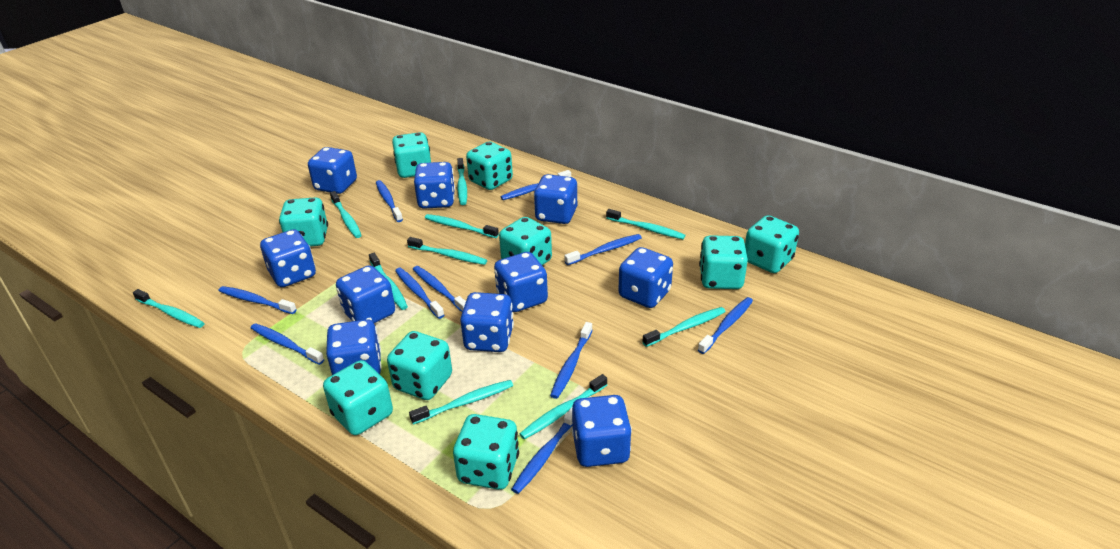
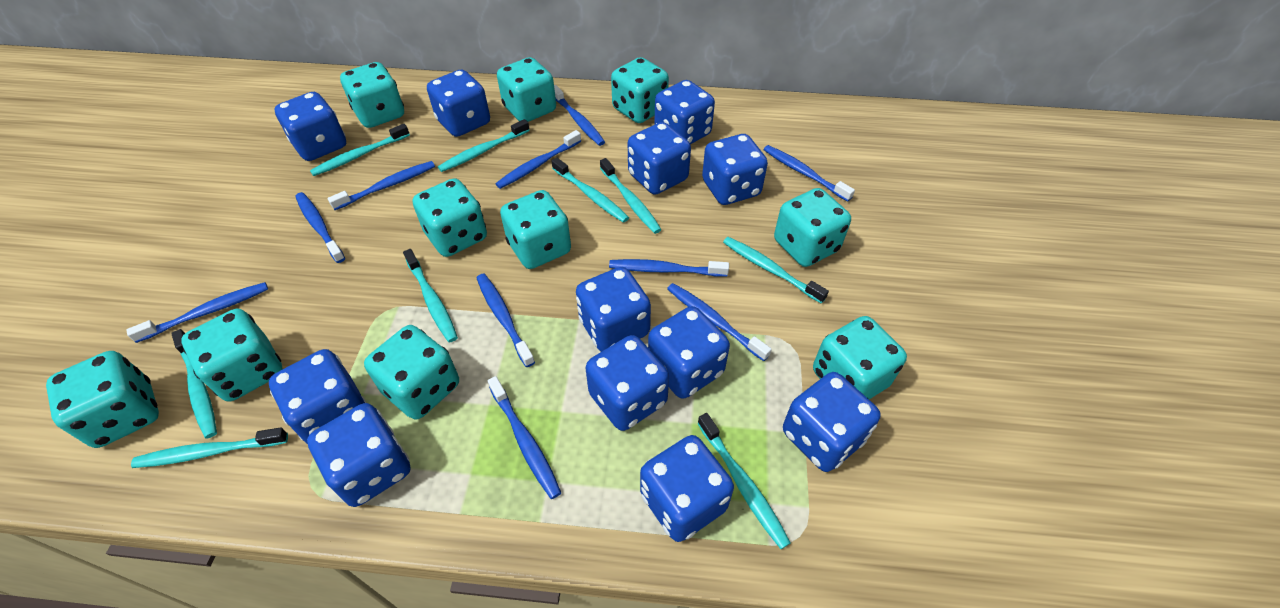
blue dice: 10 -> 12
turquoise dice: 9 -> 10
turquoise toothbrush: 10 -> 9

